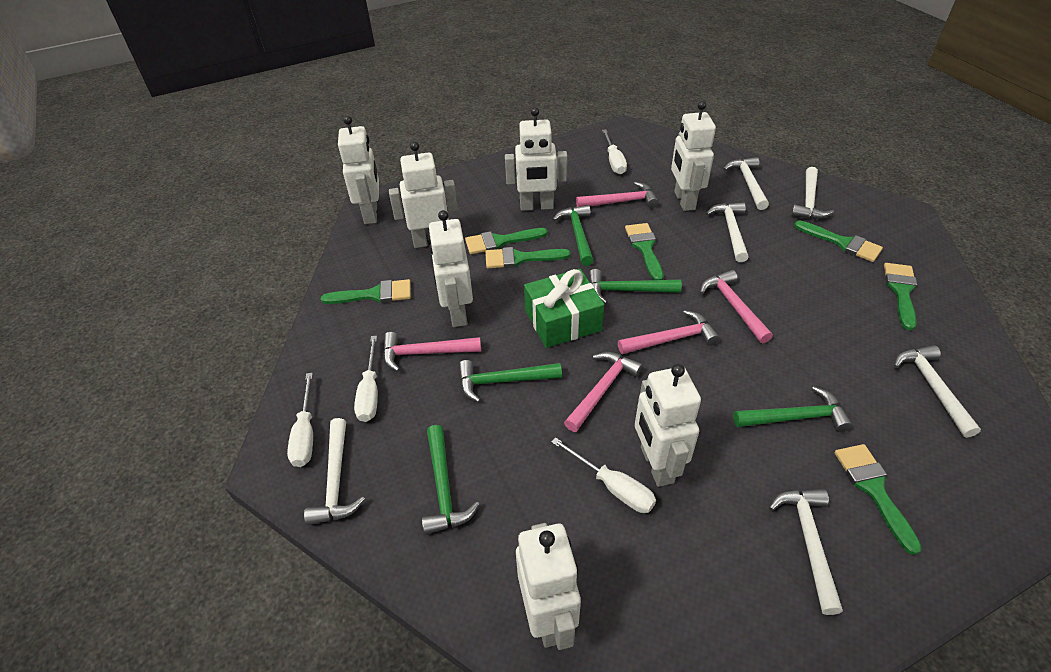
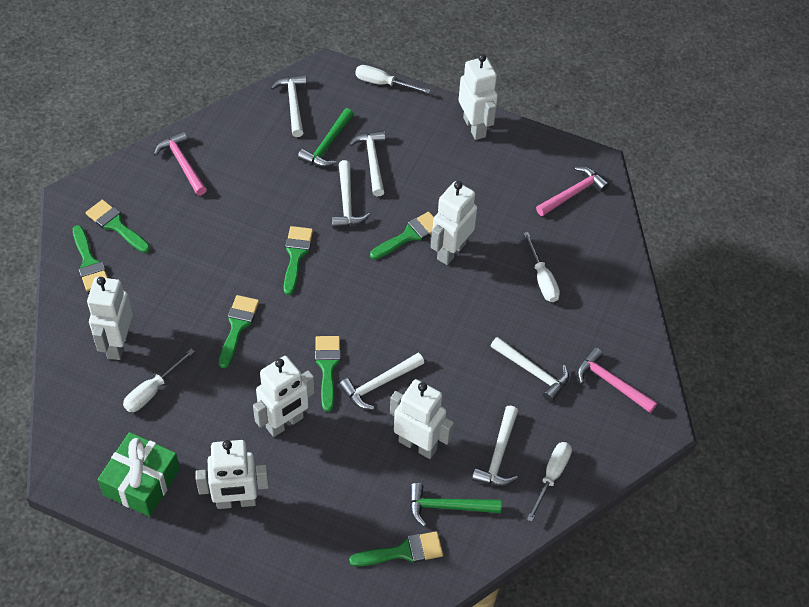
green hammer: 5 -> 2
pink hammer: 5 -> 3
white robot: 7 -> 6

